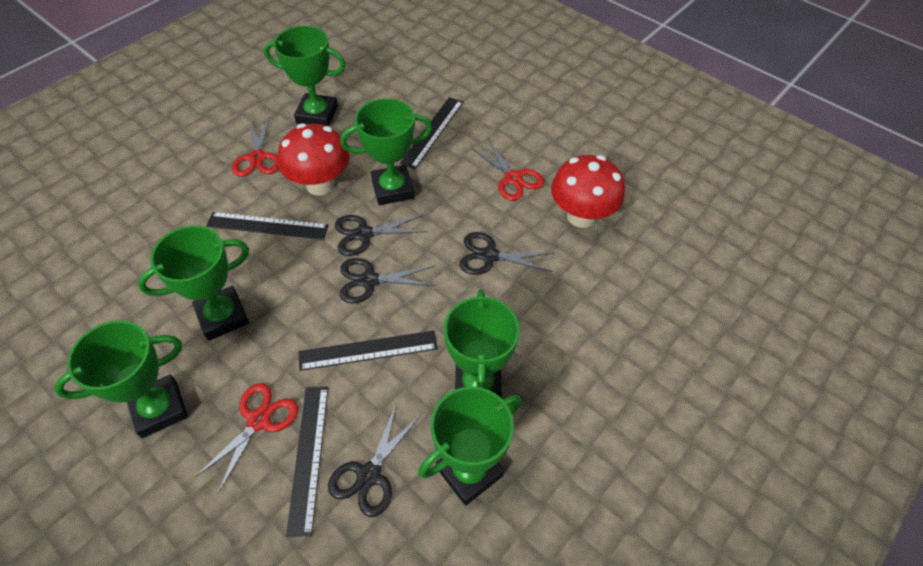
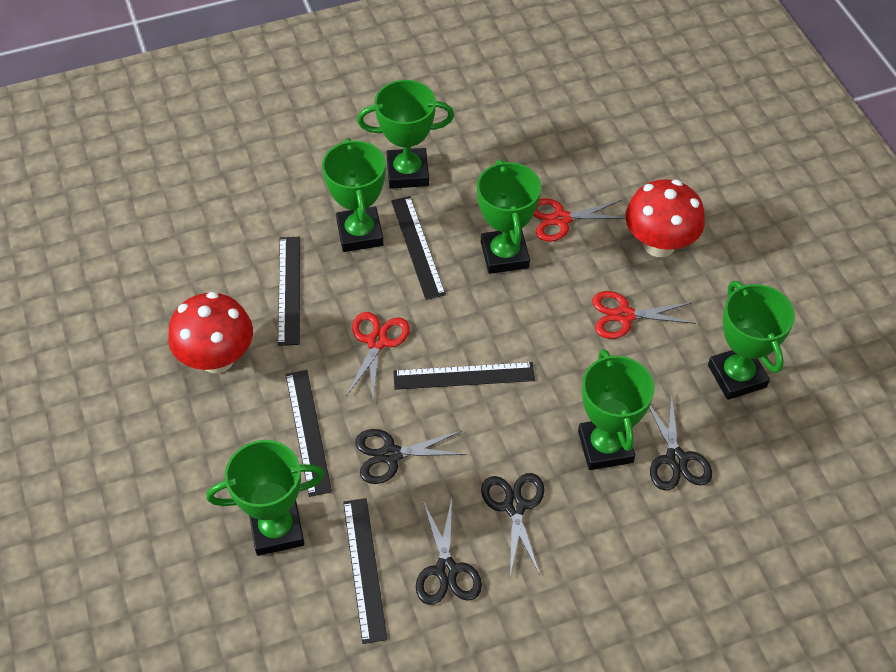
black ruler: 4 -> 5

